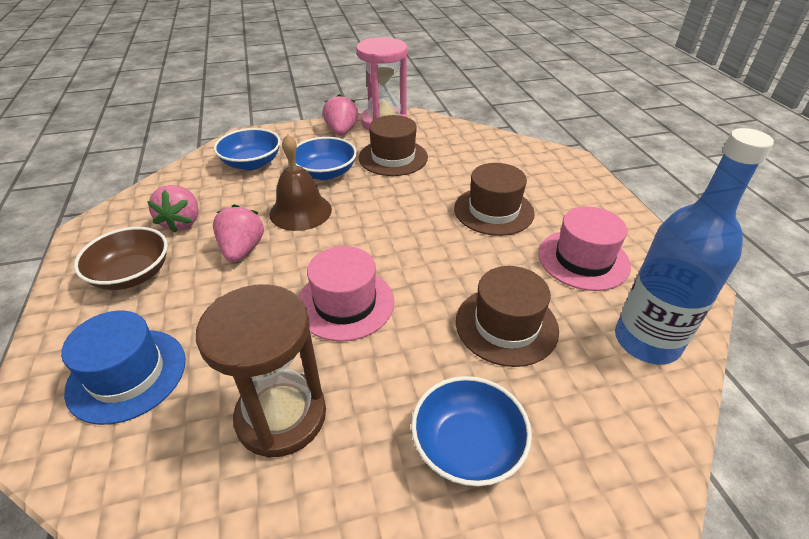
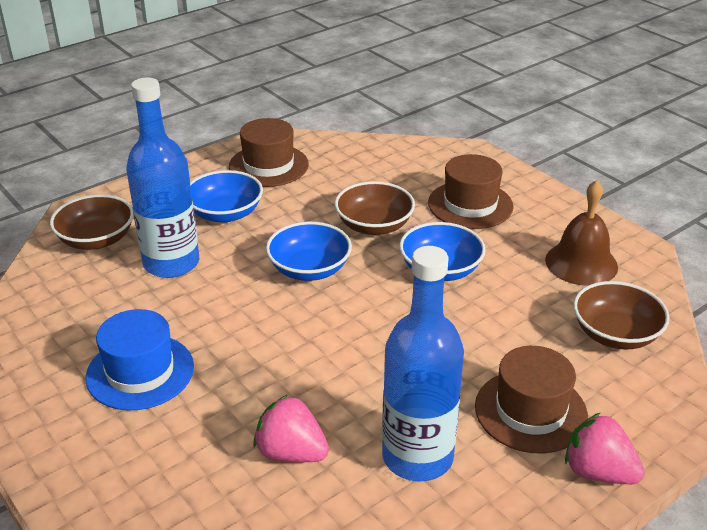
blue bottle: 1 -> 2
brown bowl: 1 -> 3
brown hourglass: 1 -> 0
pink hat: 2 -> 0
pink hourglass: 1 -> 0
pink strawberry: 3 -> 2

